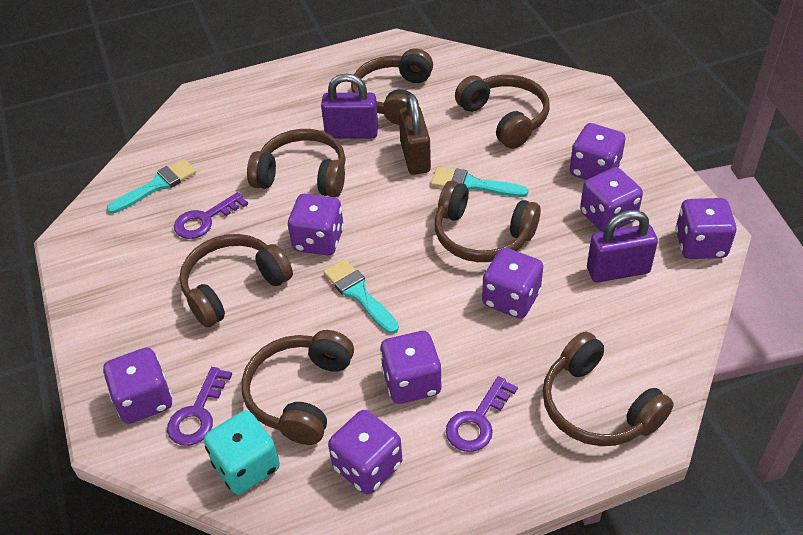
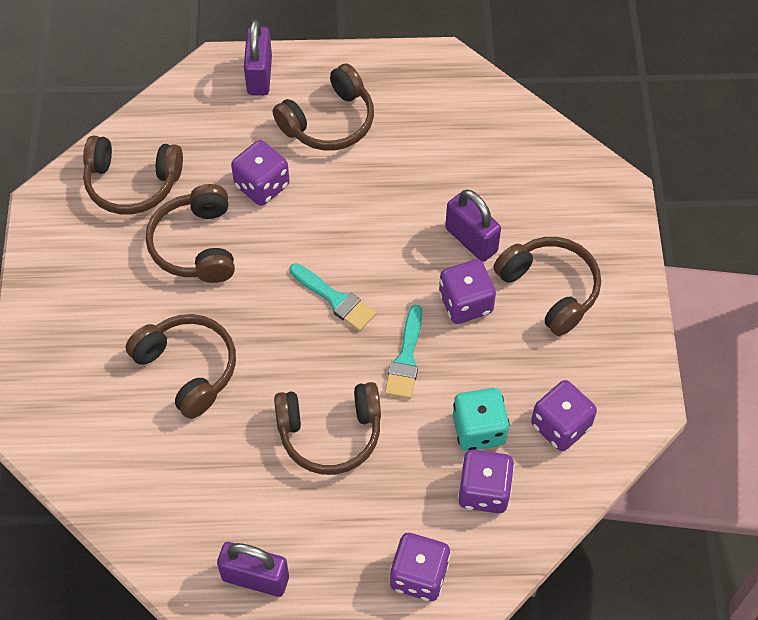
brown headphones: 7 -> 6
brown padlock: 1 -> 0
purple dice: 8 -> 5
purple key: 3 -> 0
purple padlock: 2 -> 3
turquoise brush: 3 -> 2

